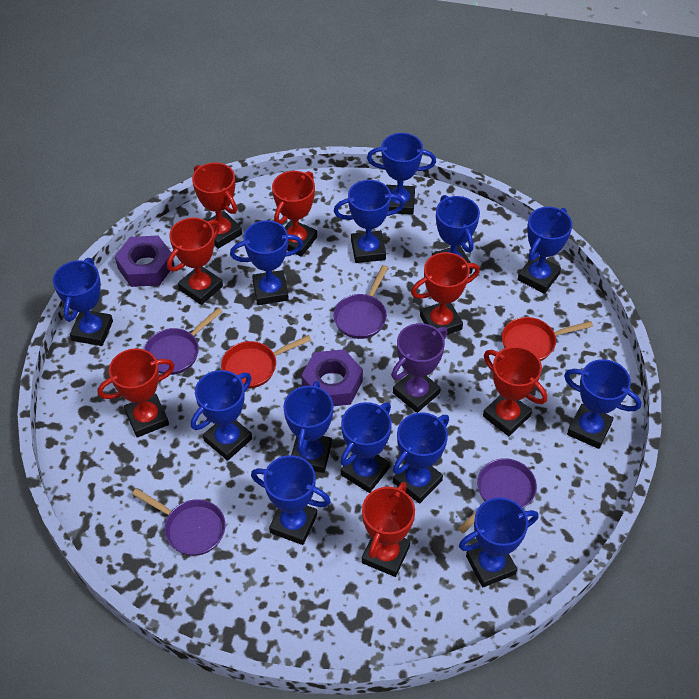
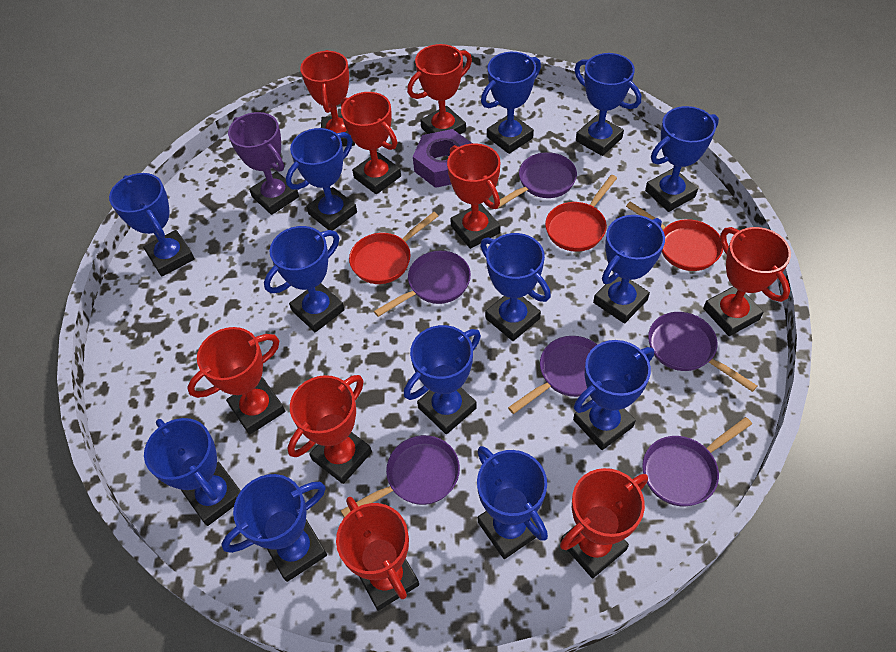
purple nut: 2 -> 1
purple pan: 4 -> 6
red pan: 2 -> 3
red trophy: 7 -> 9

